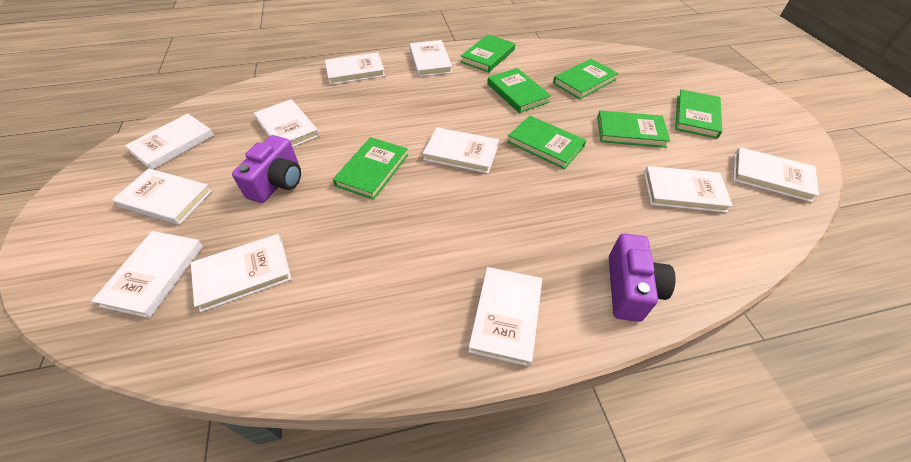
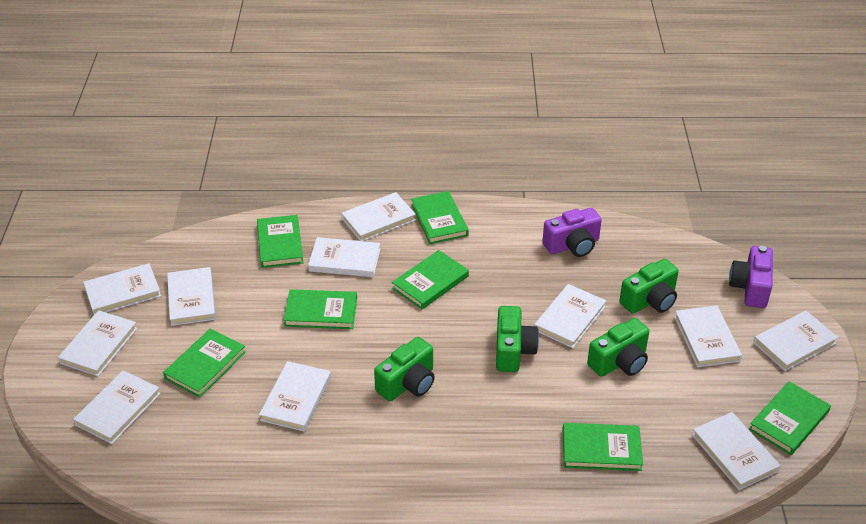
green camera: 0 -> 4

